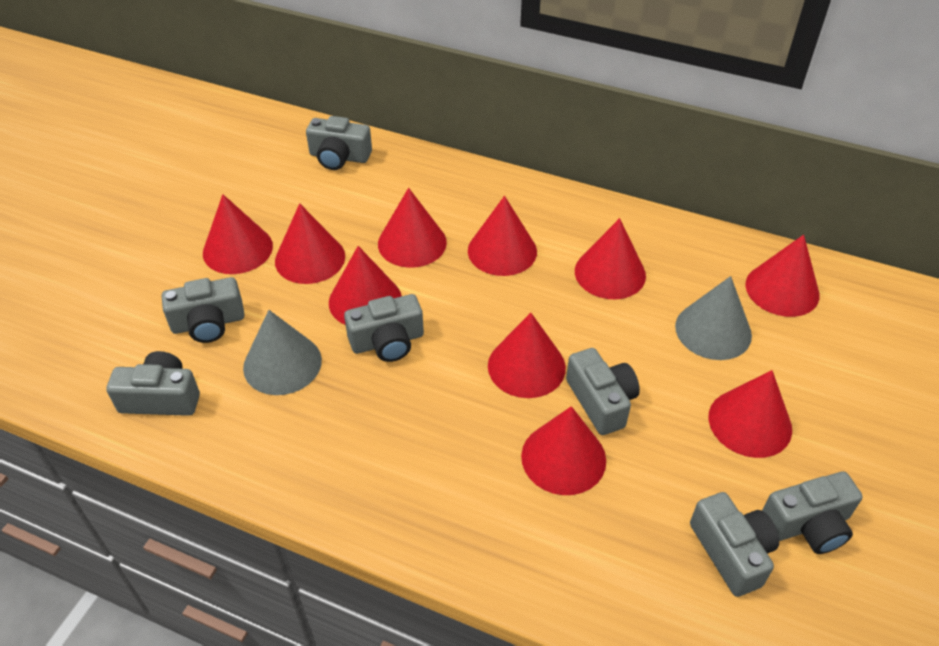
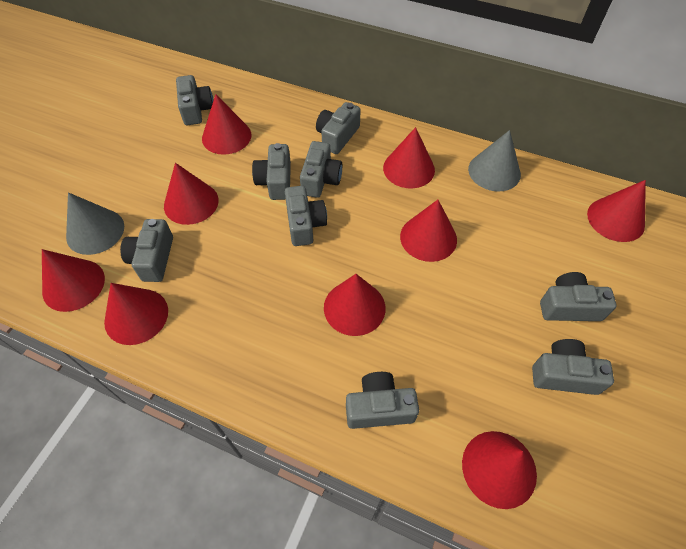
grey camera: 7 -> 9
red cone: 10 -> 9

